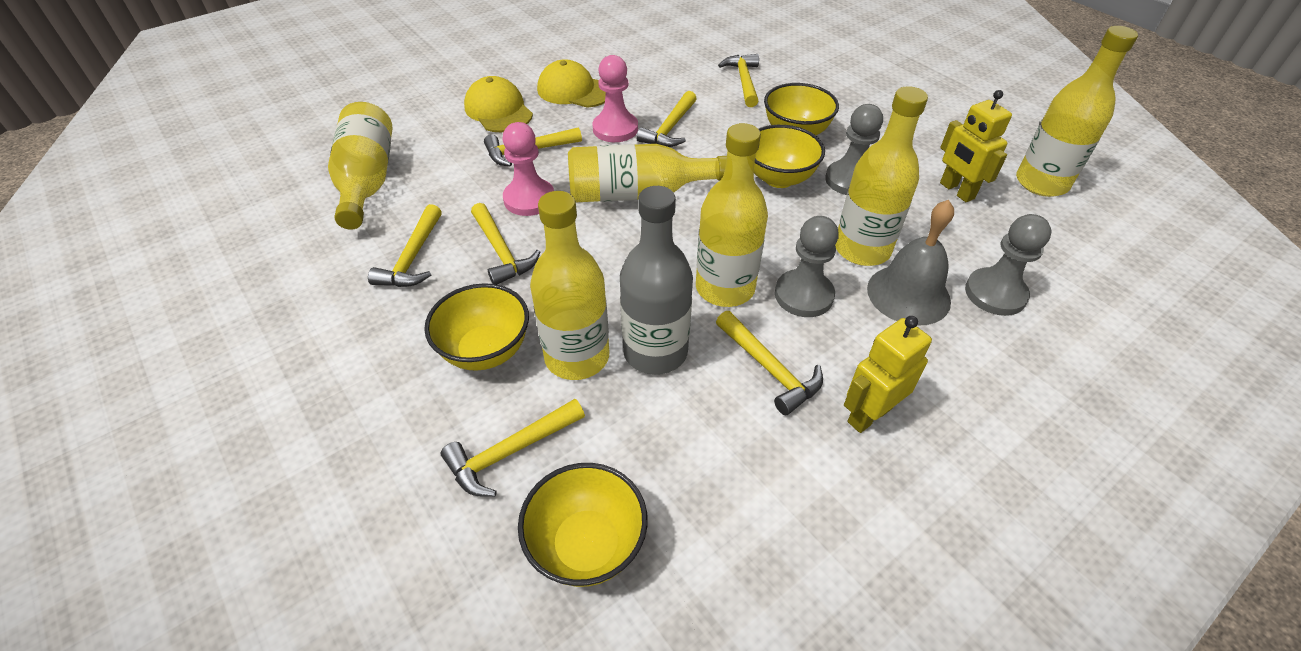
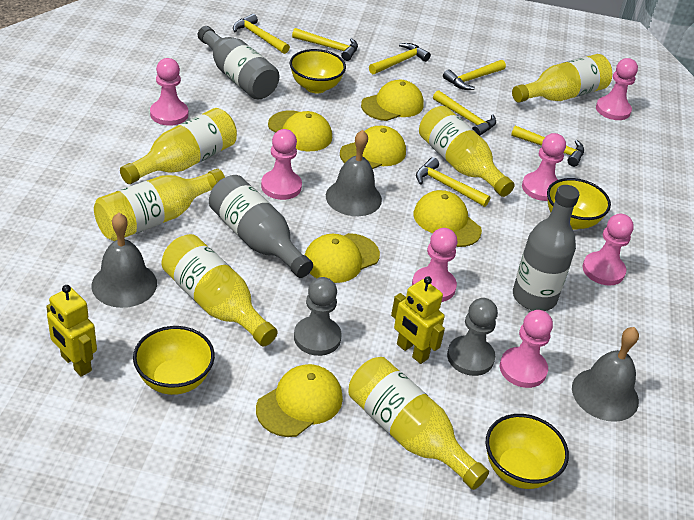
grey bell: 1 -> 3
grey bottle: 1 -> 3
grey pawn: 3 -> 2
pink pawn: 2 -> 7
yellow cap: 2 -> 6

